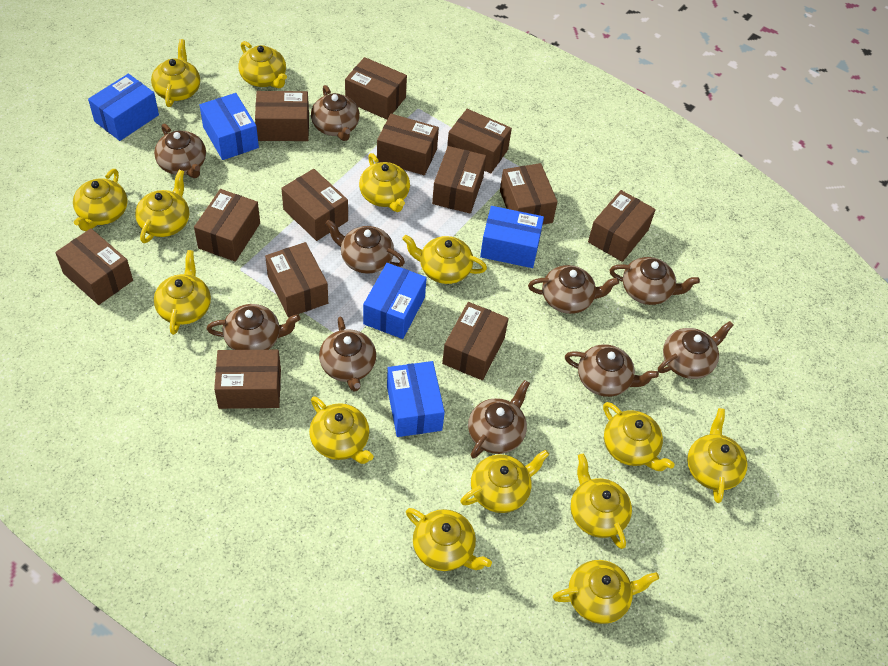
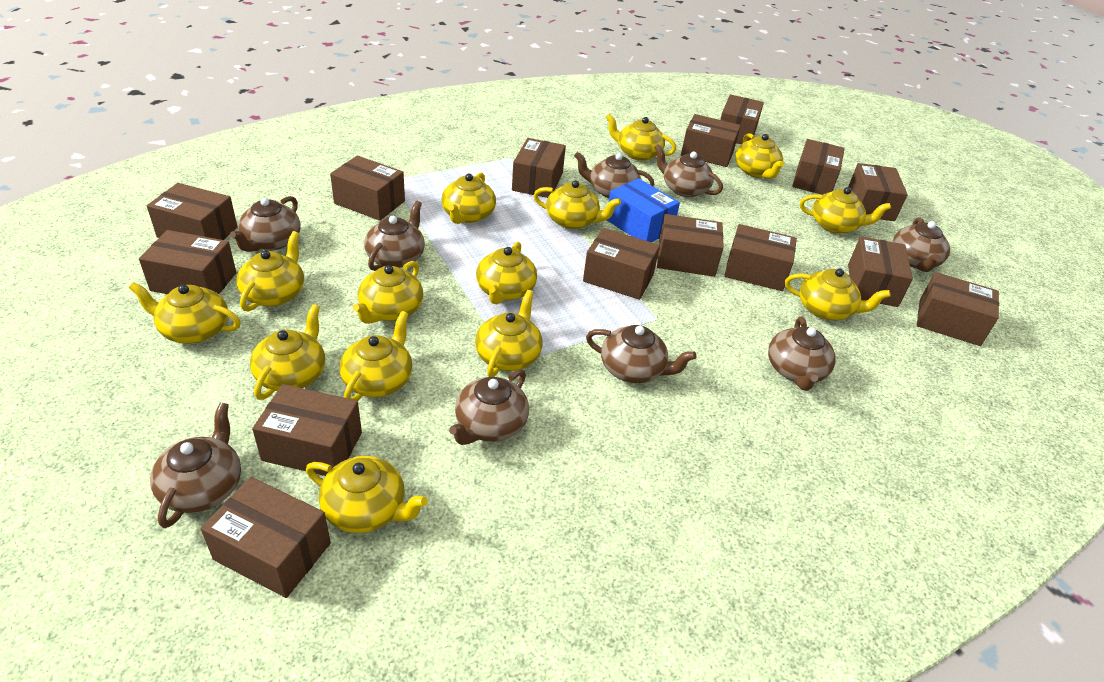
blue box: 5 -> 1
brown box: 13 -> 15
brown teapot: 10 -> 9

